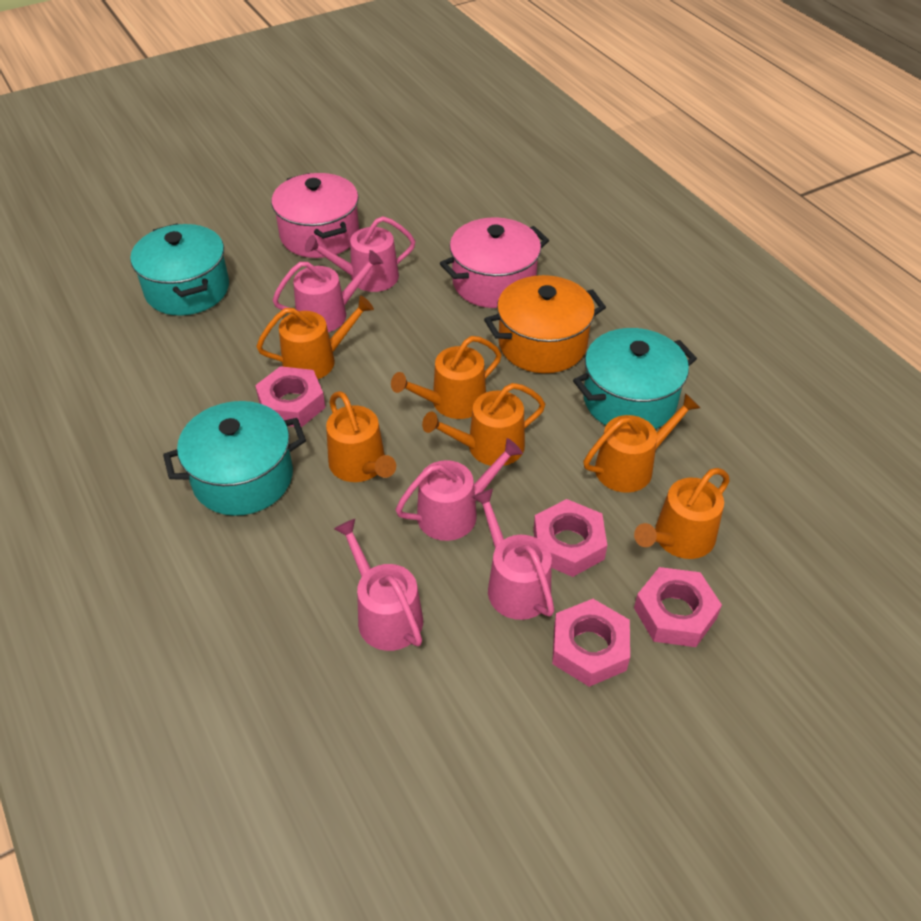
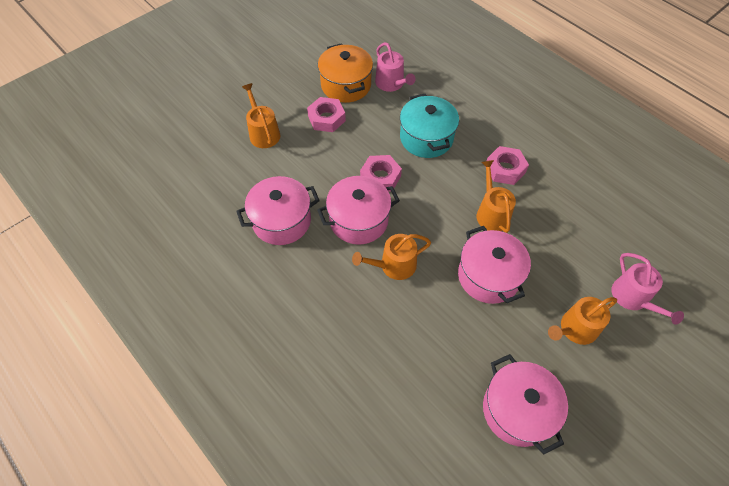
orange watering can: 6 -> 4
pink nut: 4 -> 3
pink pot: 2 -> 4
pink watering can: 5 -> 2
turquoise pot: 3 -> 1

